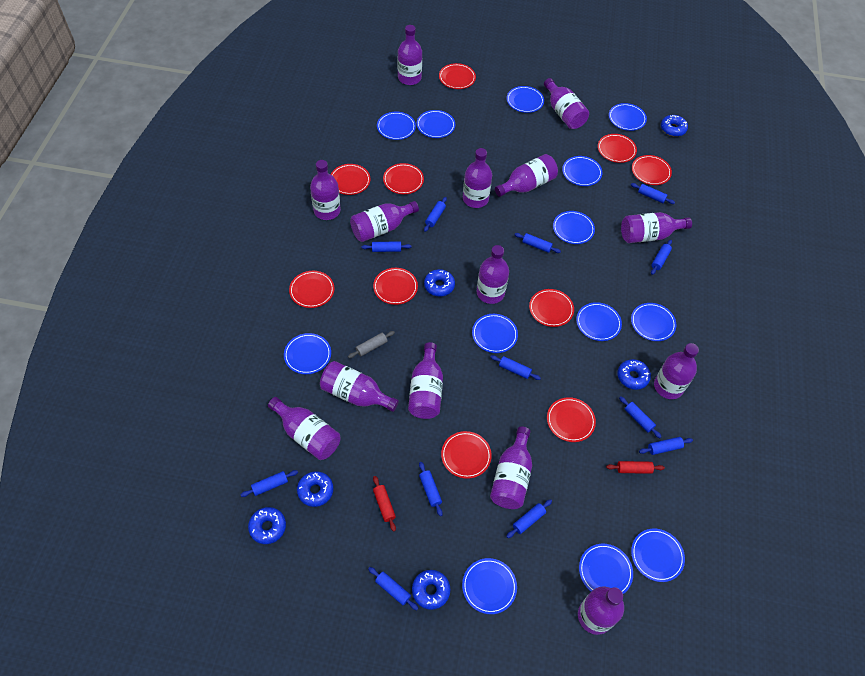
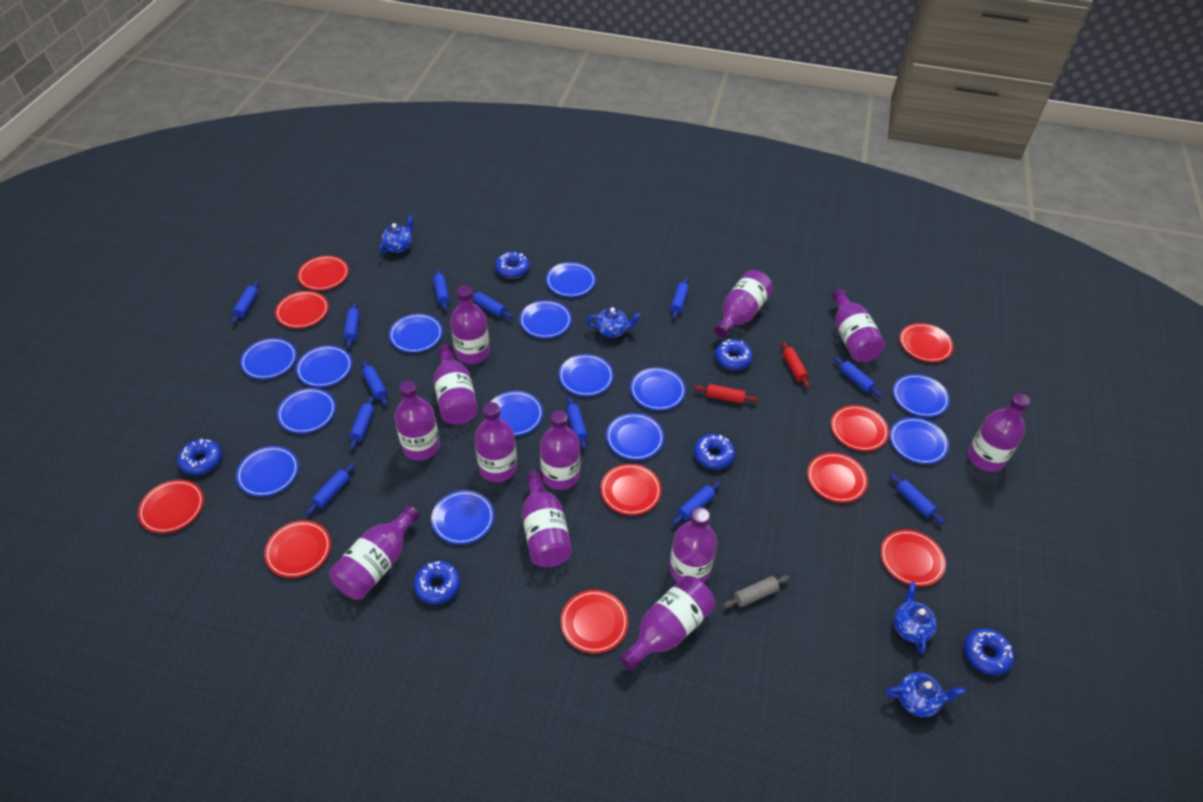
blue plate: 13 -> 14
blue teapot: 0 -> 4
purple bottle: 14 -> 12

